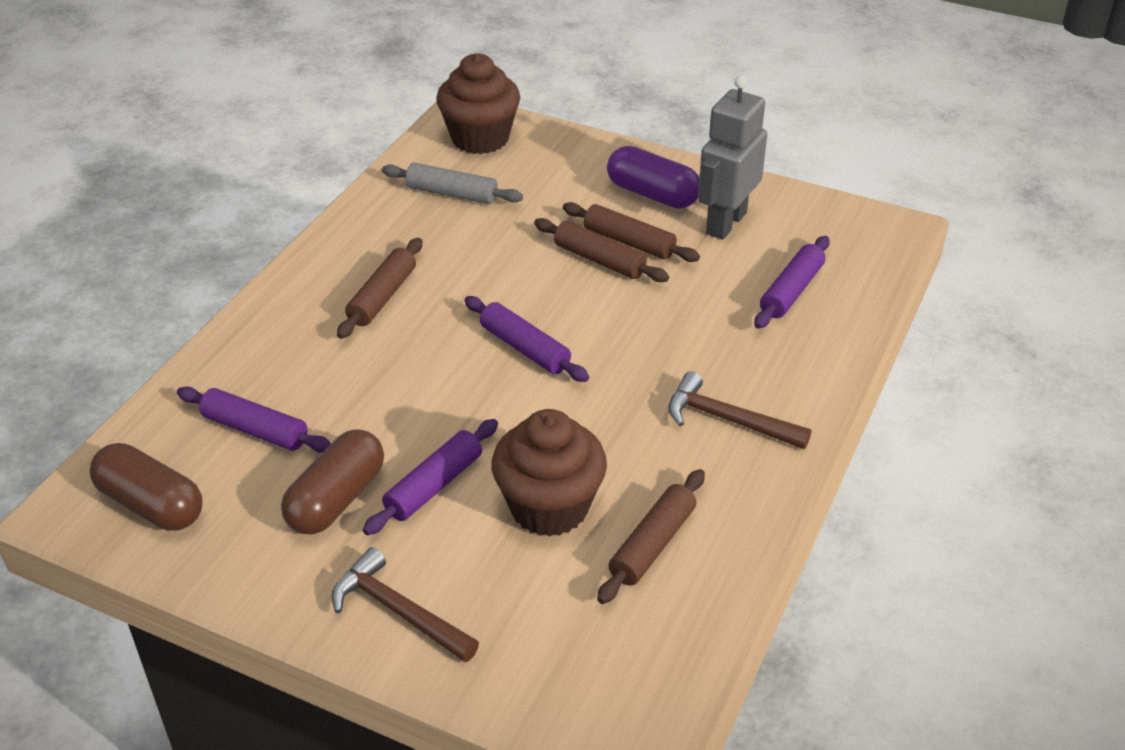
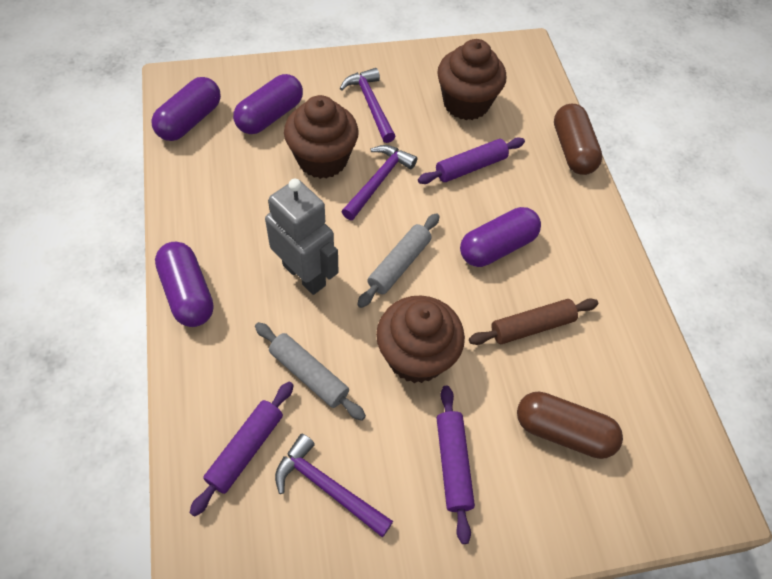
brown cupcake: 2 -> 3
brown hammer: 2 -> 0
brown rolling pin: 4 -> 1
grey rolling pin: 1 -> 2
purple capsule: 1 -> 4
purple hammer: 0 -> 3
purple rolling pin: 4 -> 3

